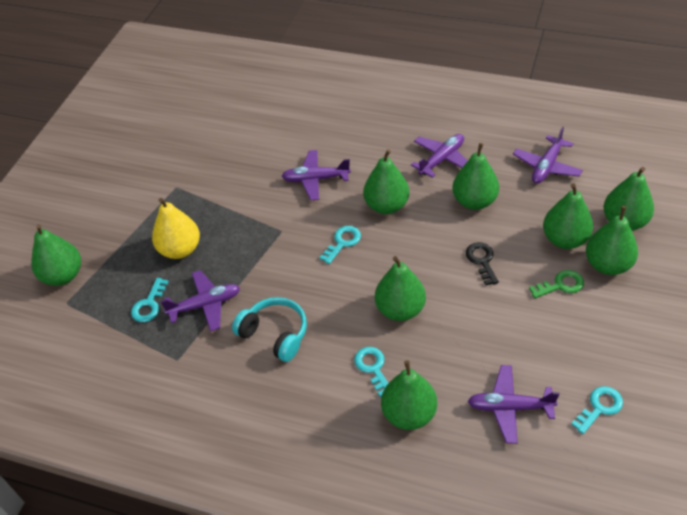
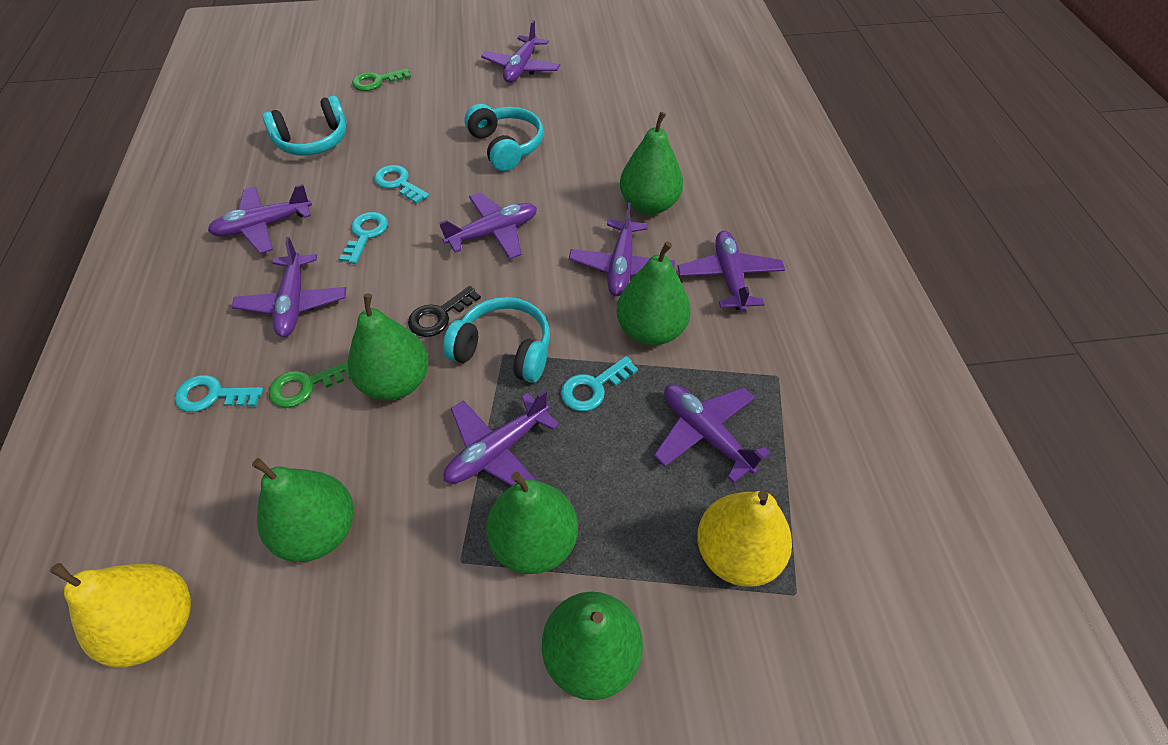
green key: 1 -> 2
green pear: 8 -> 6
purple plane: 5 -> 8
turquoise headphones: 1 -> 3
yellow pear: 1 -> 2

